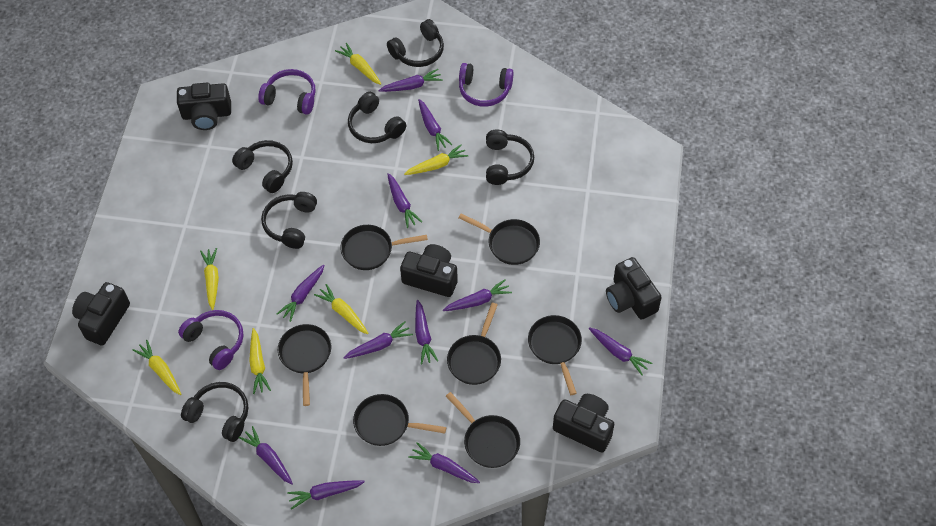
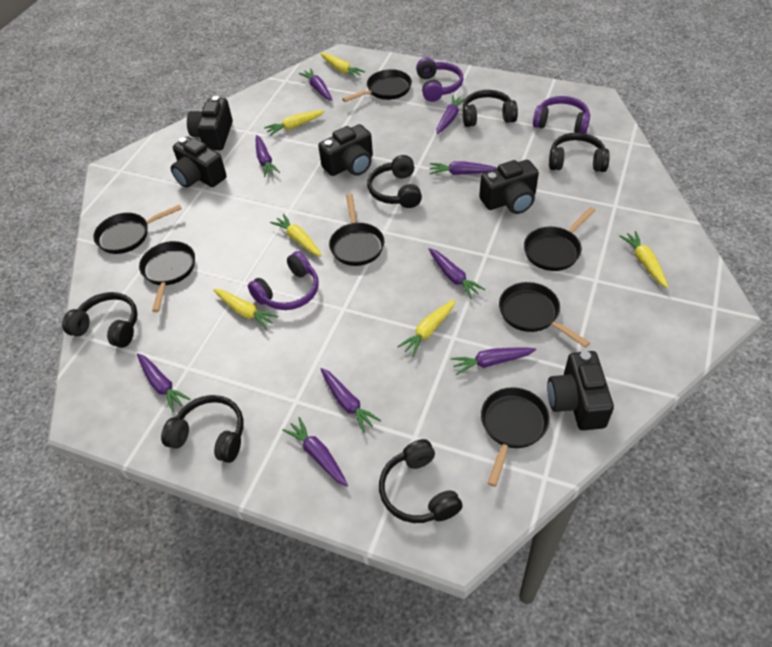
purple carrot: 11 -> 9

